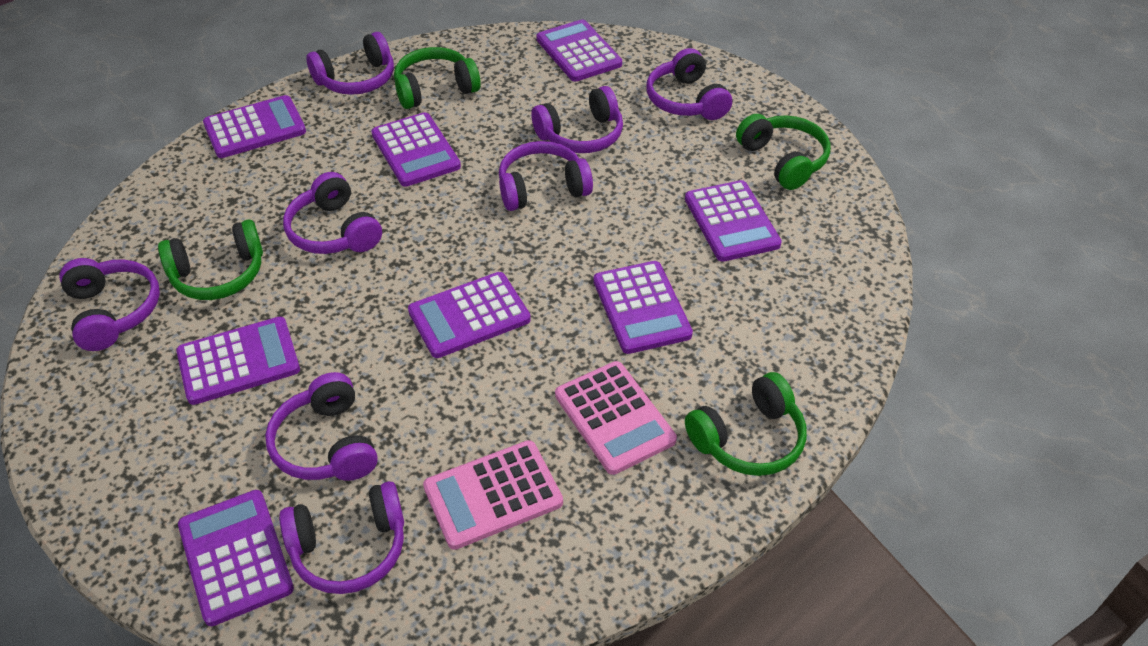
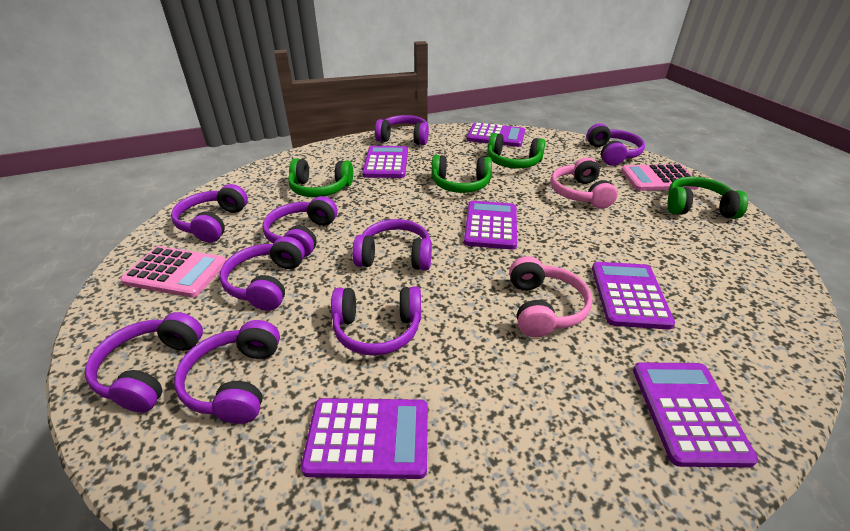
pink headphones: 0 -> 2
purple calculator: 8 -> 6
purple headphones: 8 -> 9

